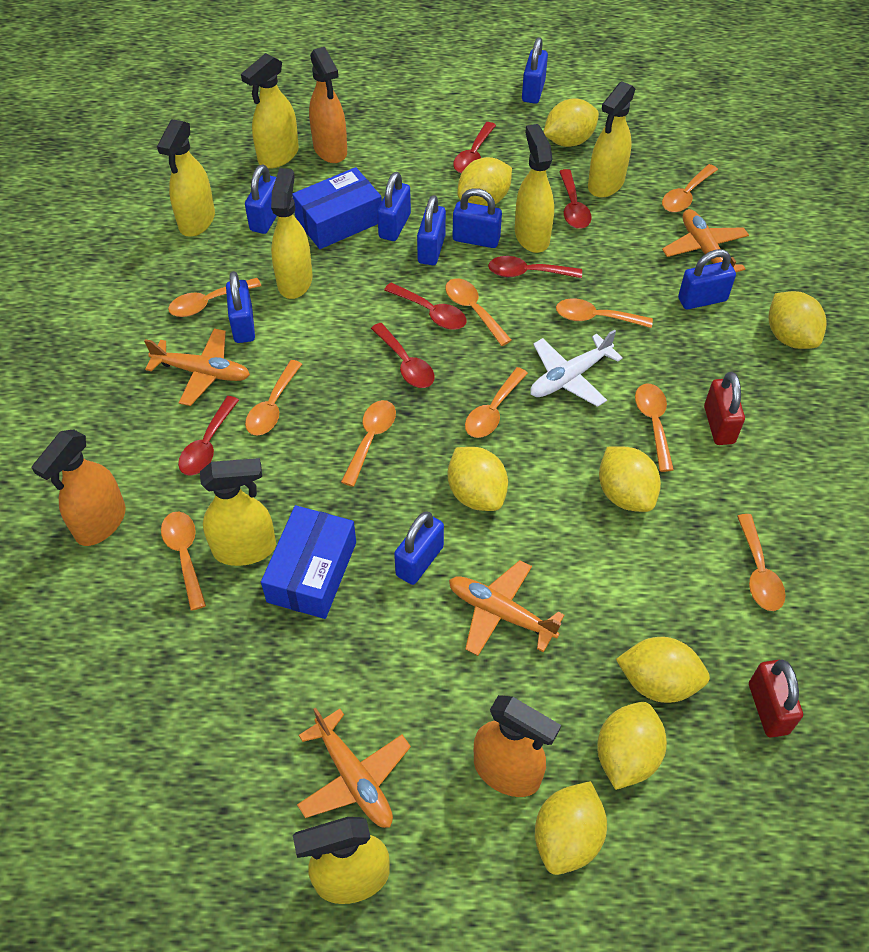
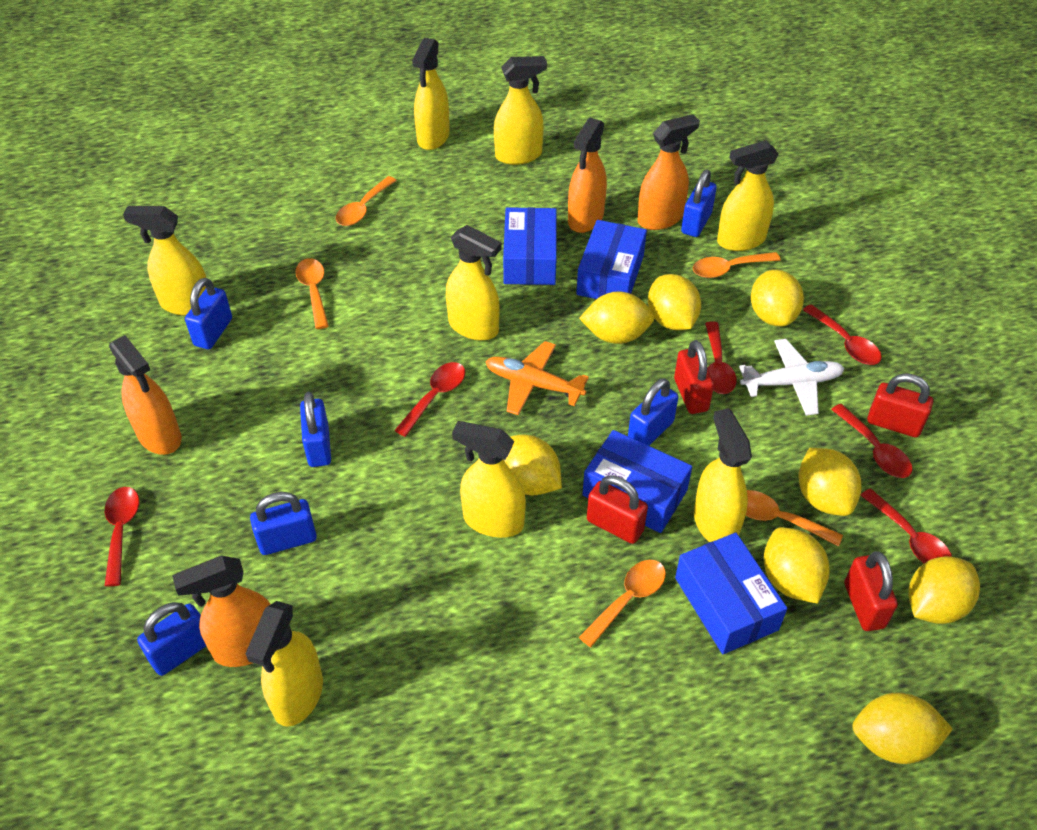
blue box: 2 -> 4
blue padlock: 8 -> 6
orange plane: 4 -> 1
orange spoon: 10 -> 5
orange spray bottle: 3 -> 4
red padlock: 2 -> 4
yellow spray bottle: 7 -> 8

